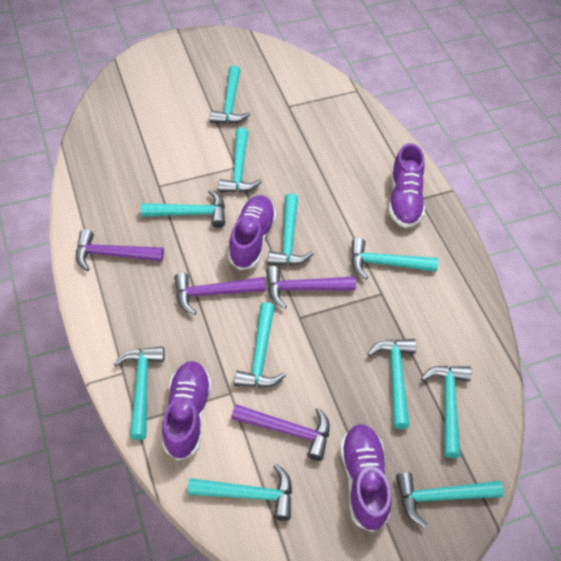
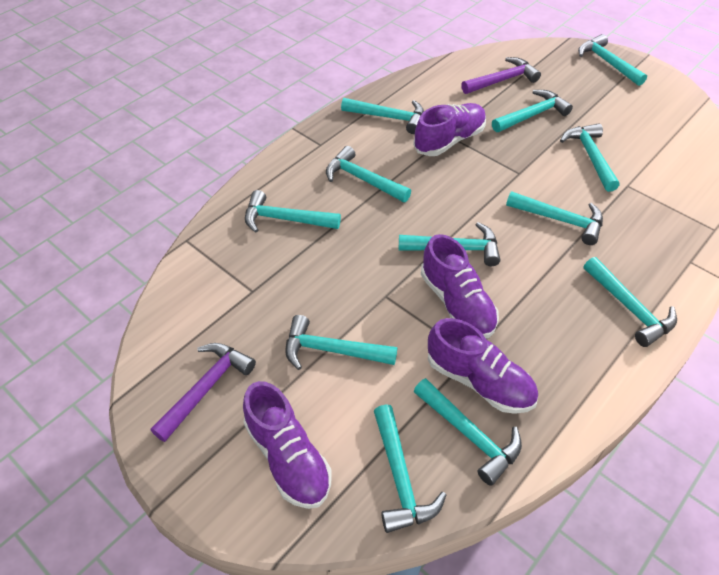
purple hammer: 4 -> 2
turquoise hammer: 11 -> 12

